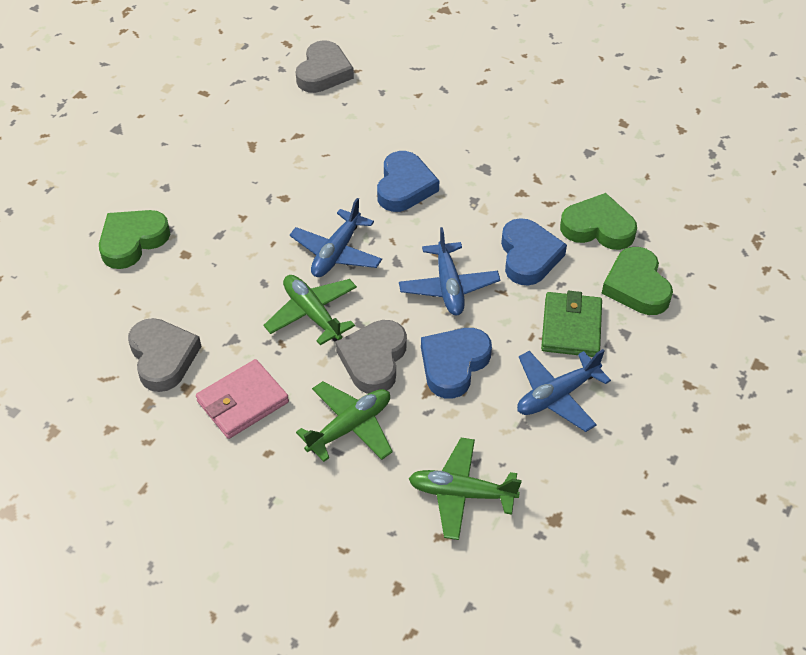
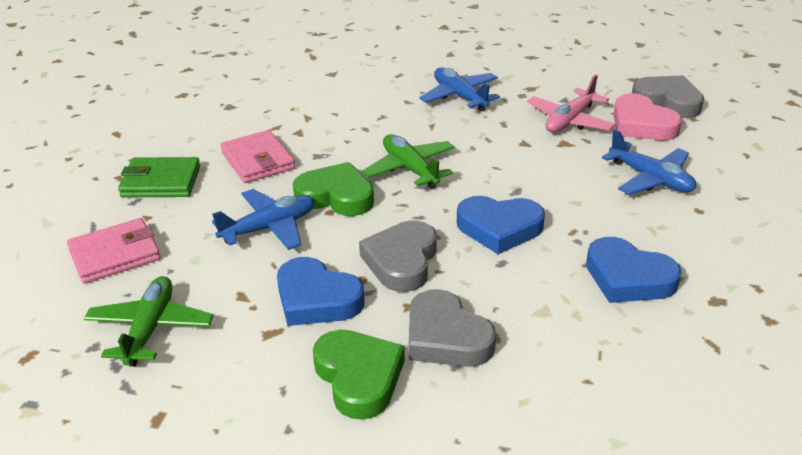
green heart: 3 -> 2
green plane: 3 -> 2
pink heart: 0 -> 1
pink plane: 0 -> 1
pink wallet: 1 -> 2

